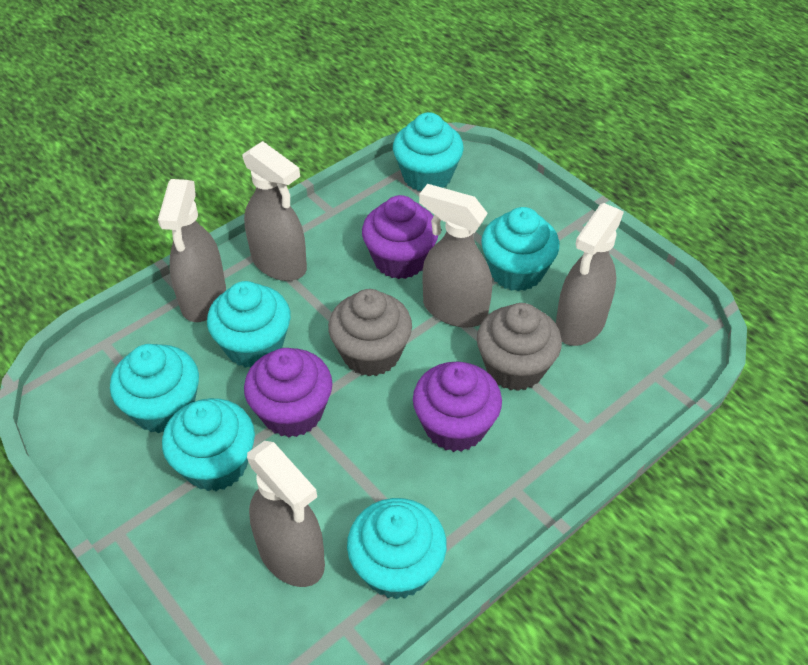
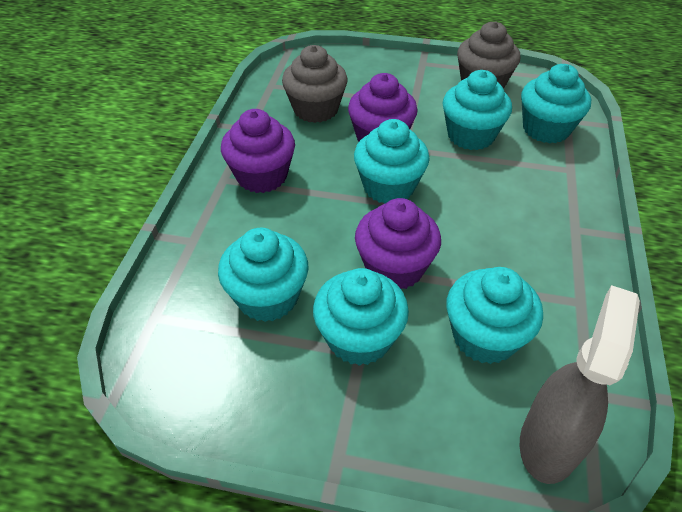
grey spray bottle: 5 -> 1

